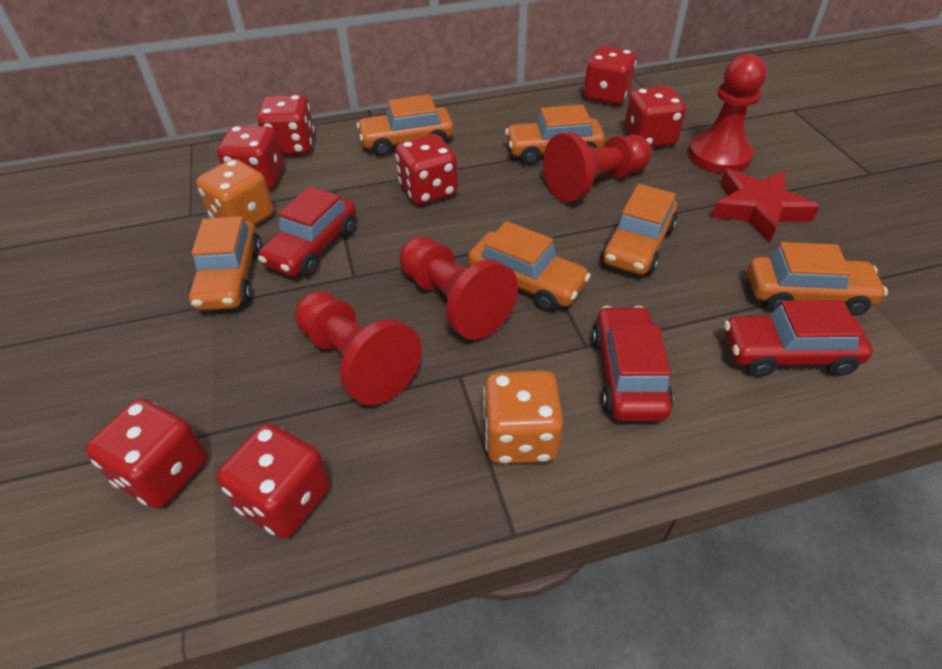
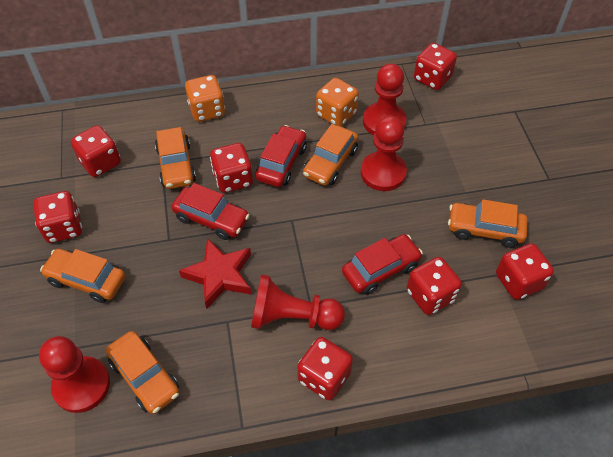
orange car: 6 -> 5

